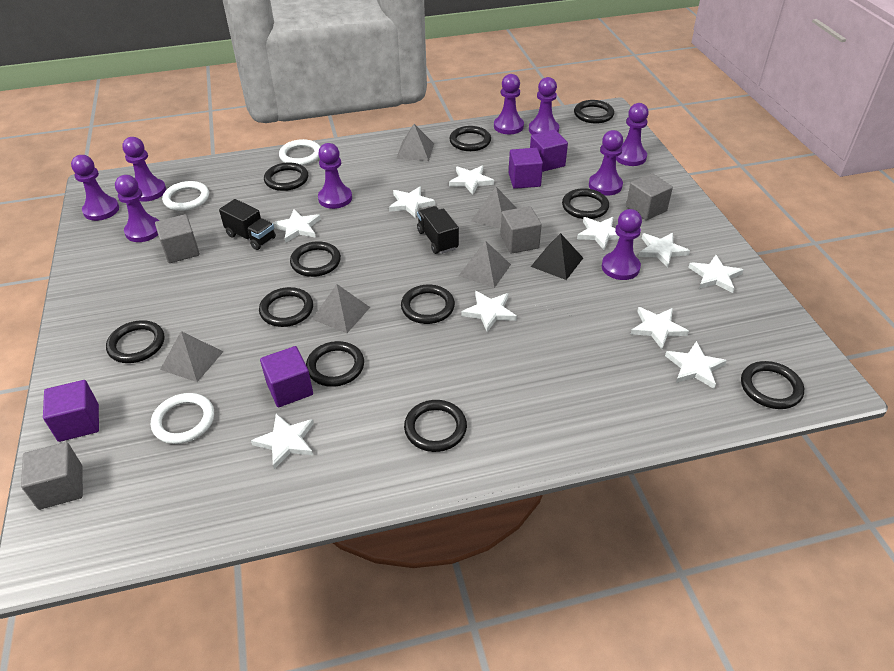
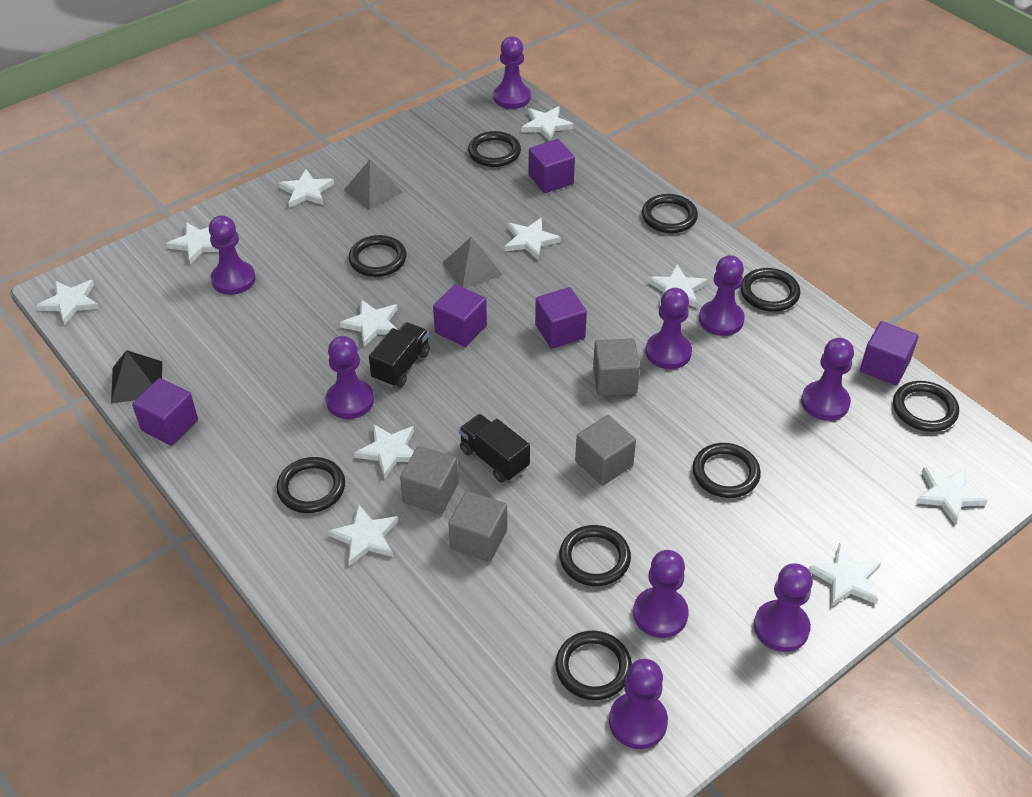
black ring: 11 -> 9
grey pyramid: 5 -> 2
purple cube: 4 -> 5
white ring: 3 -> 0
white star: 10 -> 11

